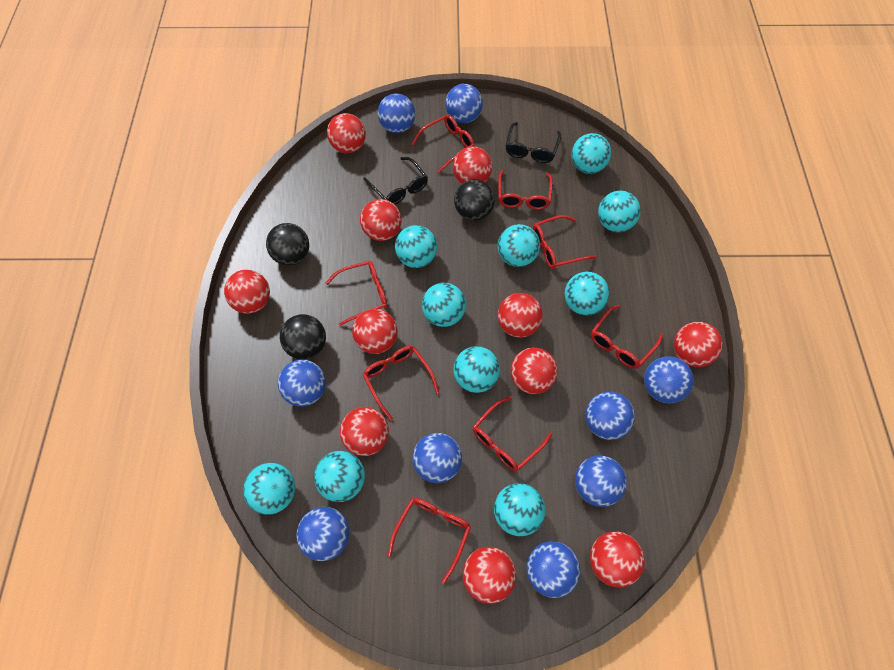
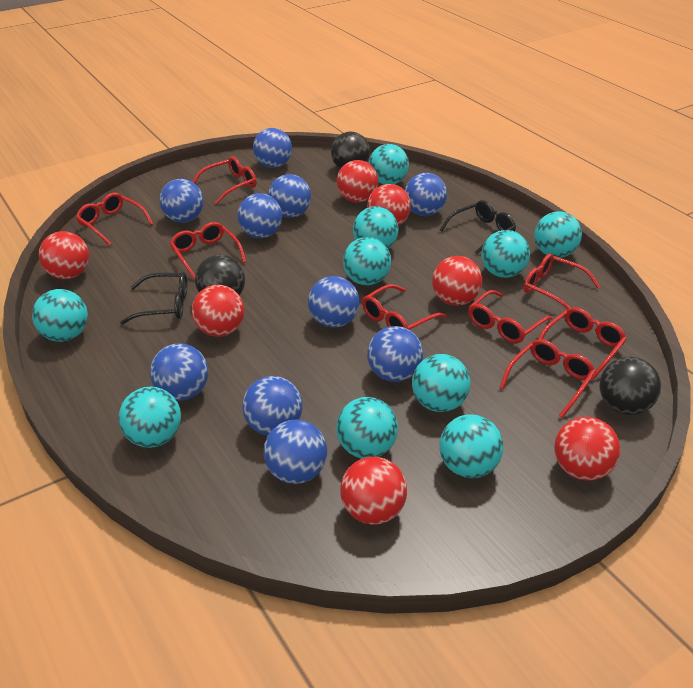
blue ball: 9 -> 10
red ball: 11 -> 7

